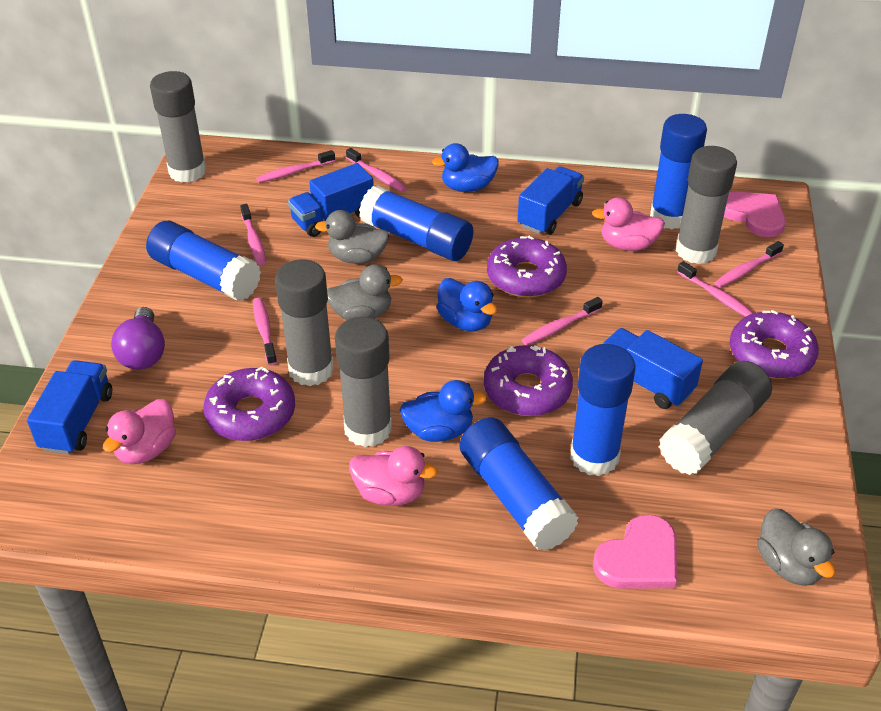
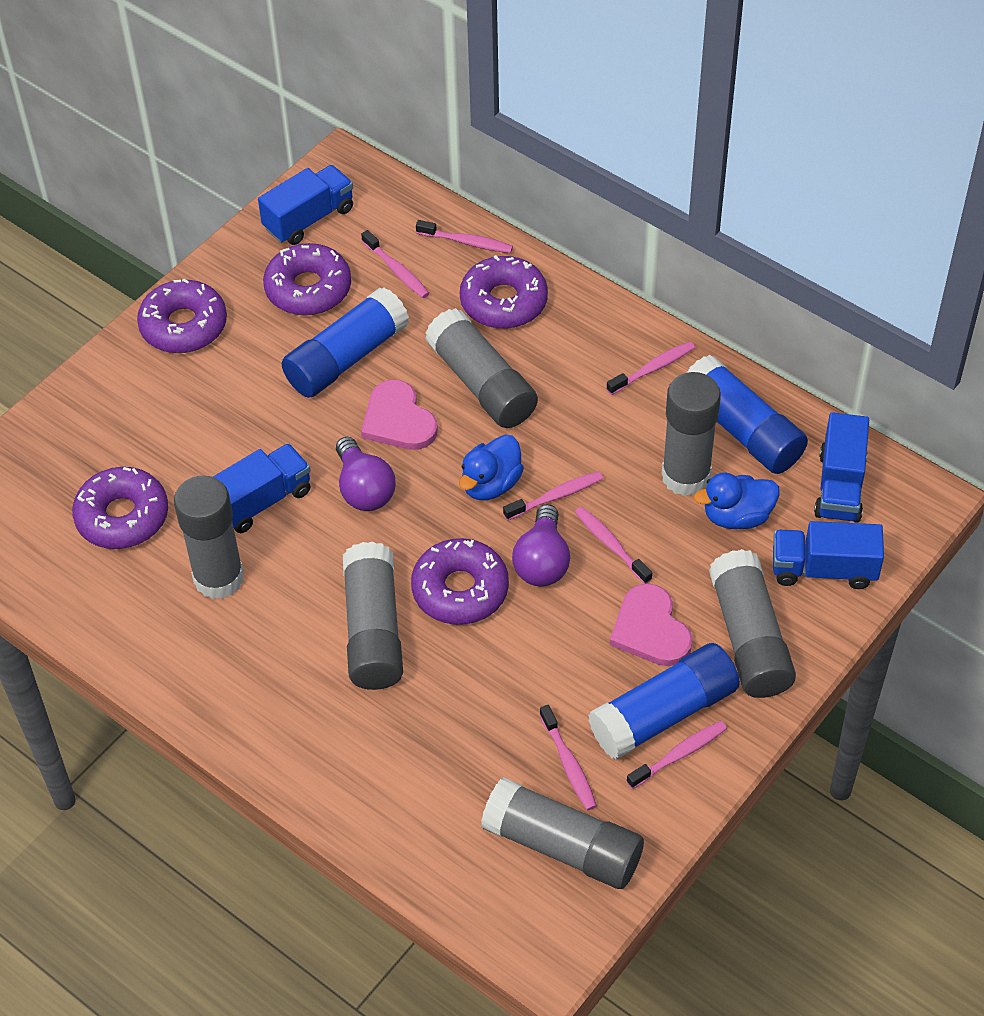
blue duck: 3 -> 2
blue glue stick: 5 -> 3
grey duck: 3 -> 0
grey glue stick: 5 -> 6
pink duck: 3 -> 0
purple donut: 4 -> 5
purple light bulb: 1 -> 2

